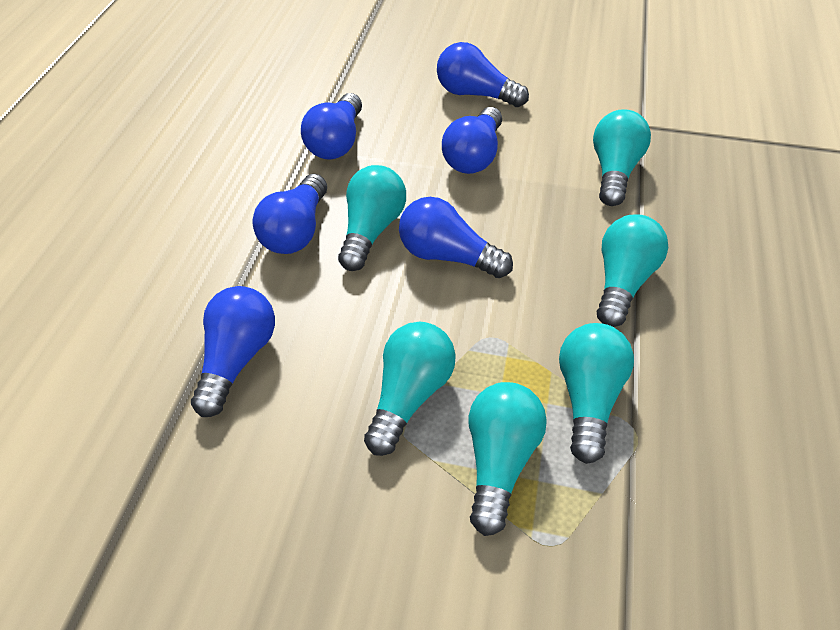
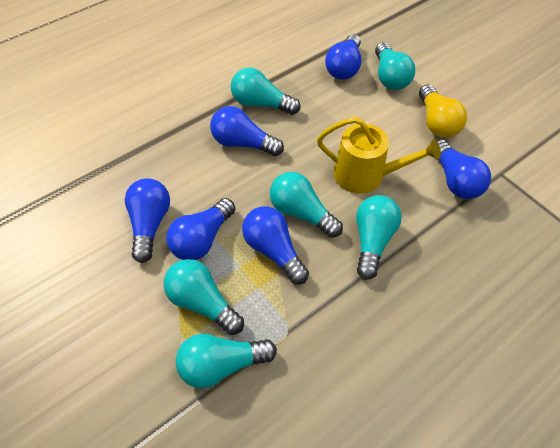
yellow light bulb: 0 -> 1
yellow watering can: 0 -> 1

